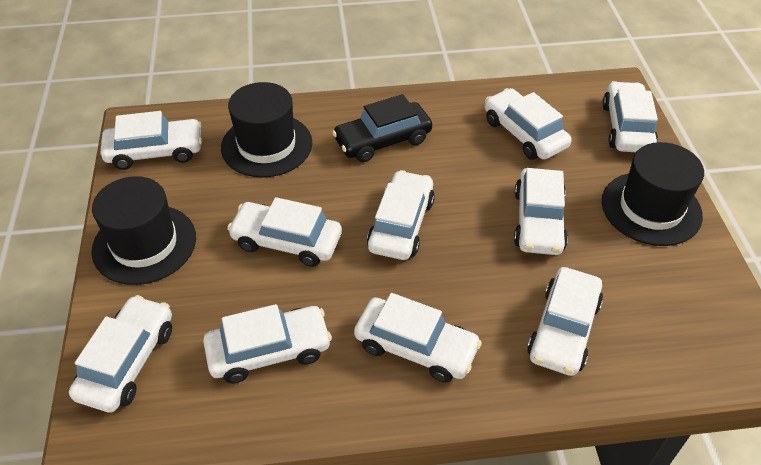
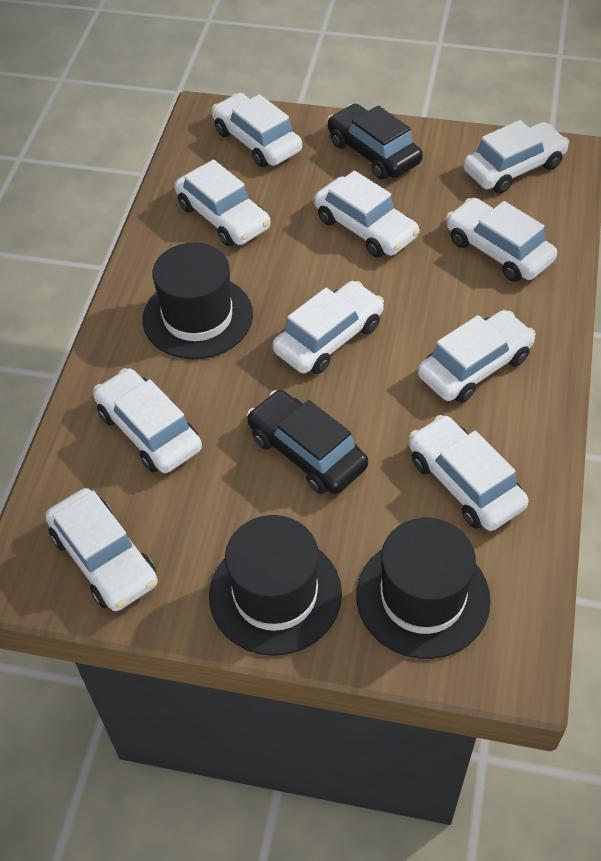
black car: 1 -> 2

